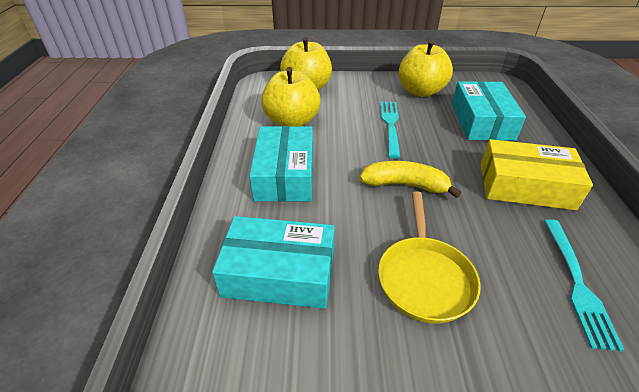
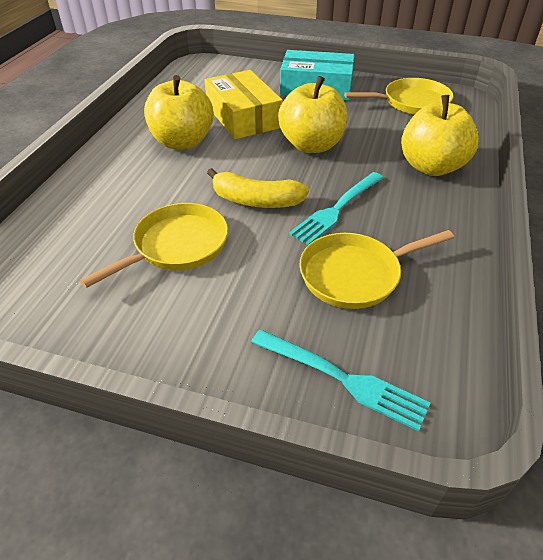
turquoise box: 3 -> 1
yellow pan: 1 -> 3

